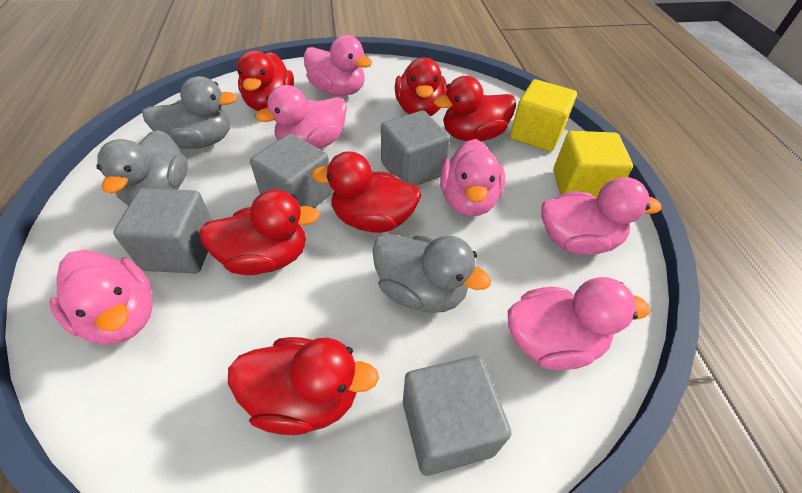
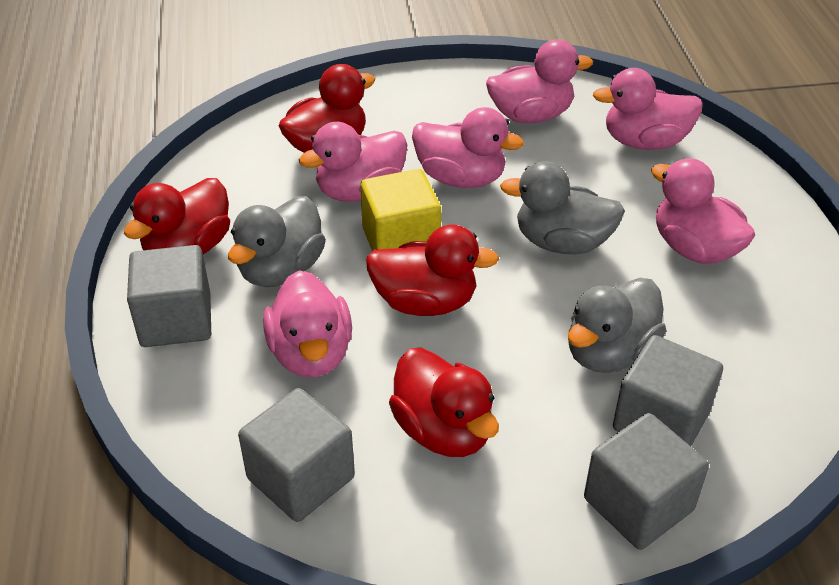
red duck: 6 -> 4
yellow cube: 2 -> 1

